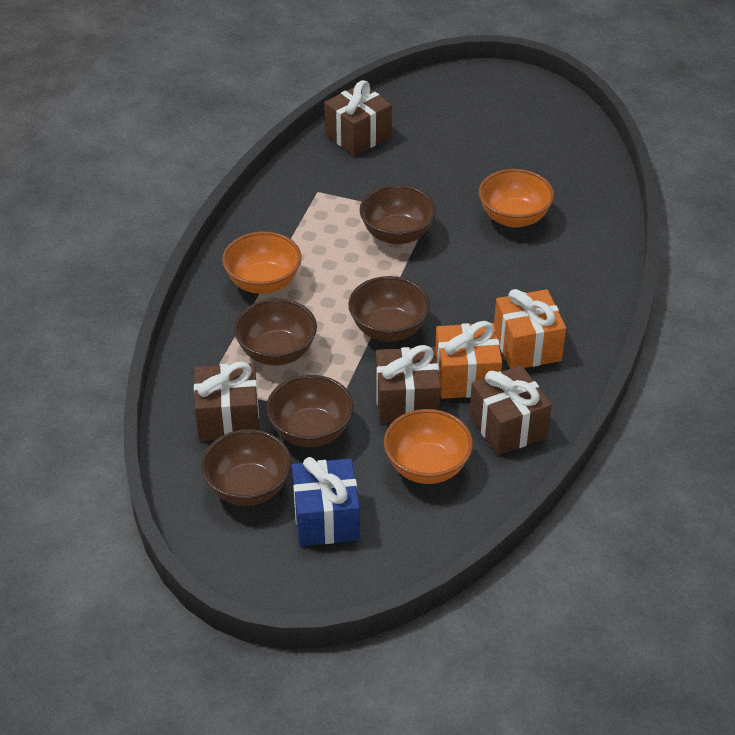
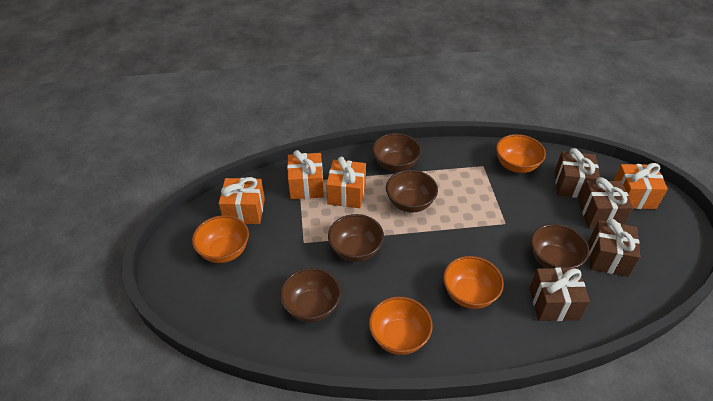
blue gift: 1 -> 0
orange bowl: 3 -> 4
orange gift: 2 -> 4

